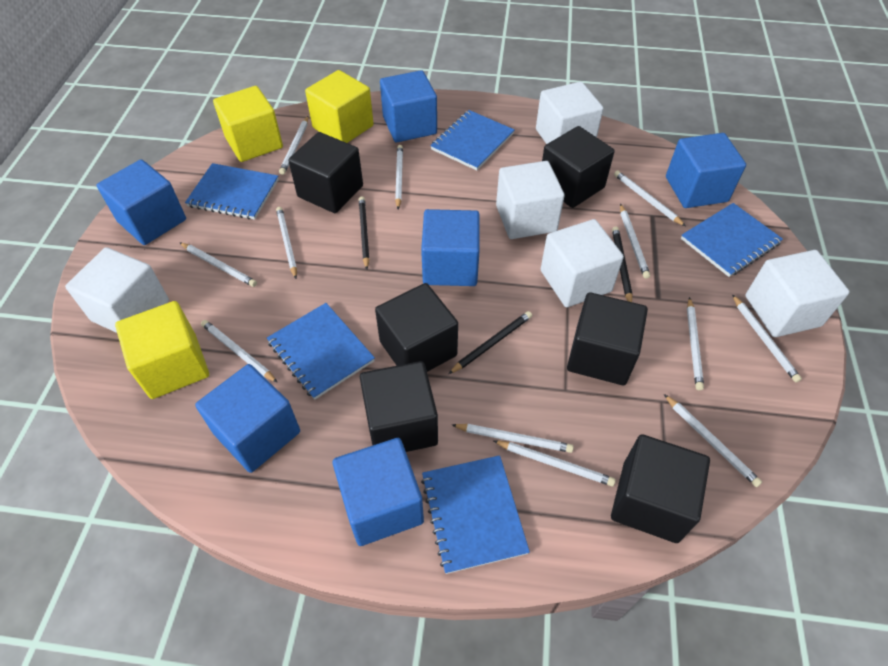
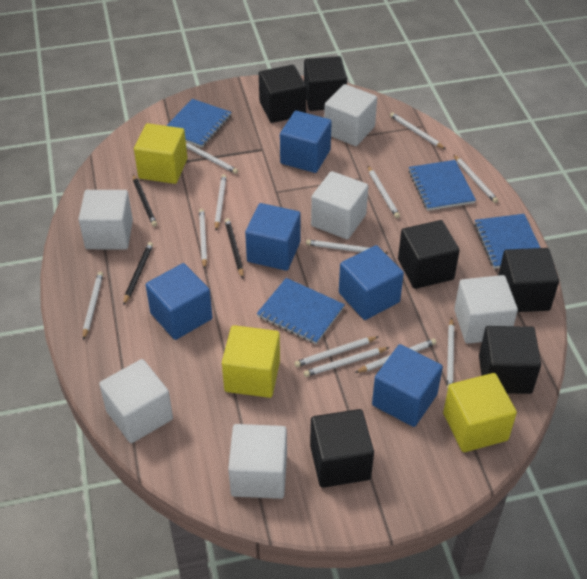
blue cube: 6 -> 5
blue notebook: 5 -> 4
white cube: 5 -> 6

